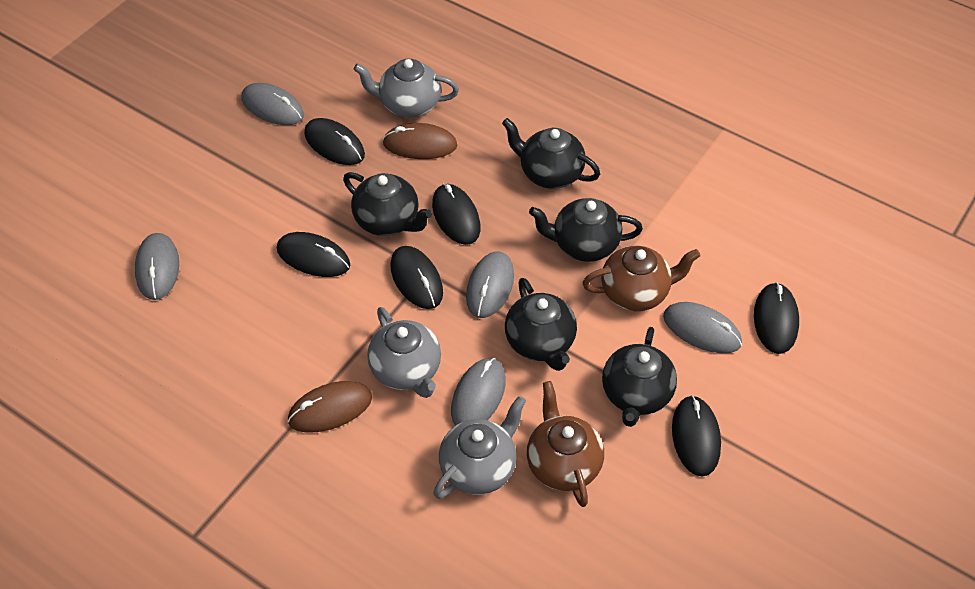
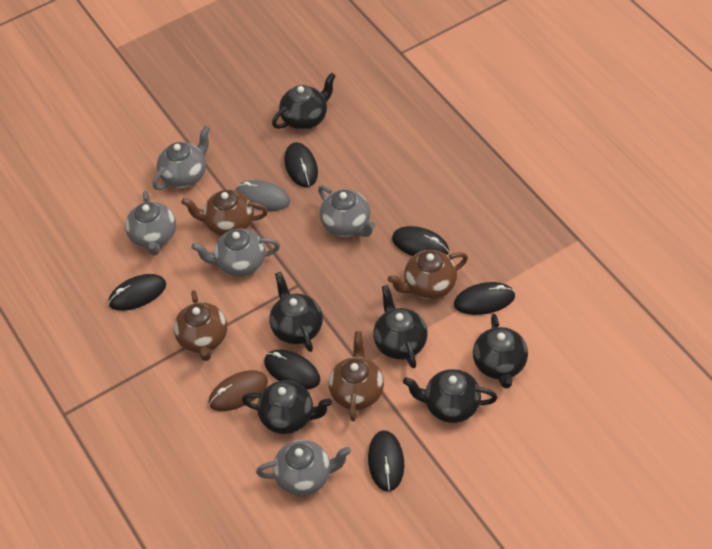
black teapot: 5 -> 6
brown mouse: 2 -> 1
brown teapot: 2 -> 4
grey mouse: 5 -> 1
grey teapot: 3 -> 5

